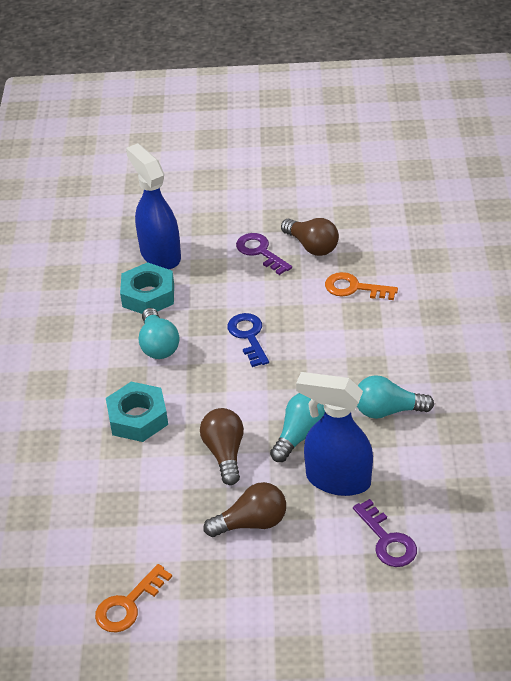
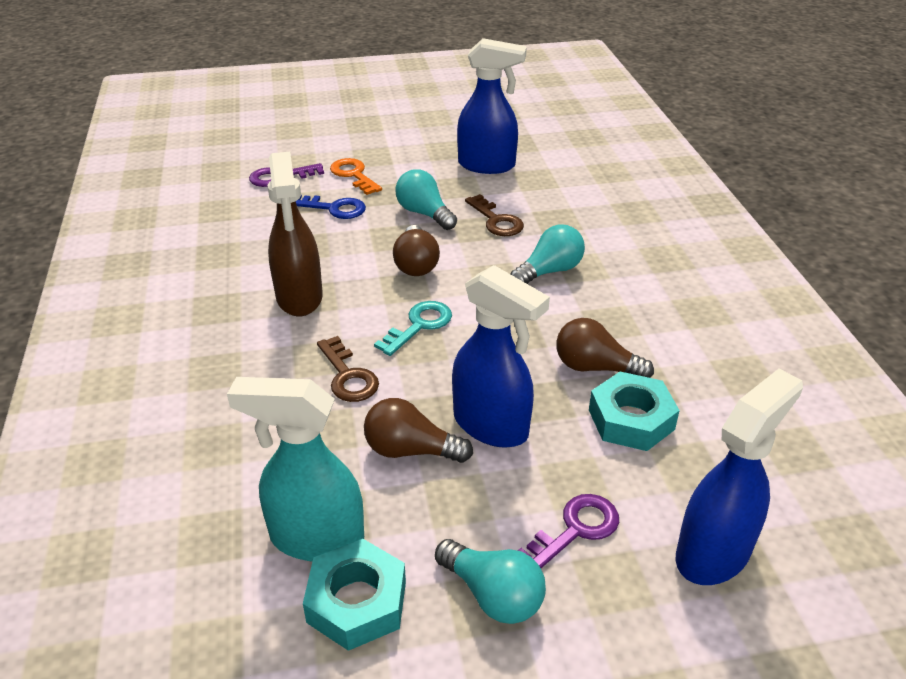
blue spray bottle: 2 -> 3
brown key: 0 -> 2
brown spray bottle: 0 -> 1
orange key: 2 -> 1
turquoise key: 0 -> 1
turquoise spray bottle: 0 -> 1

